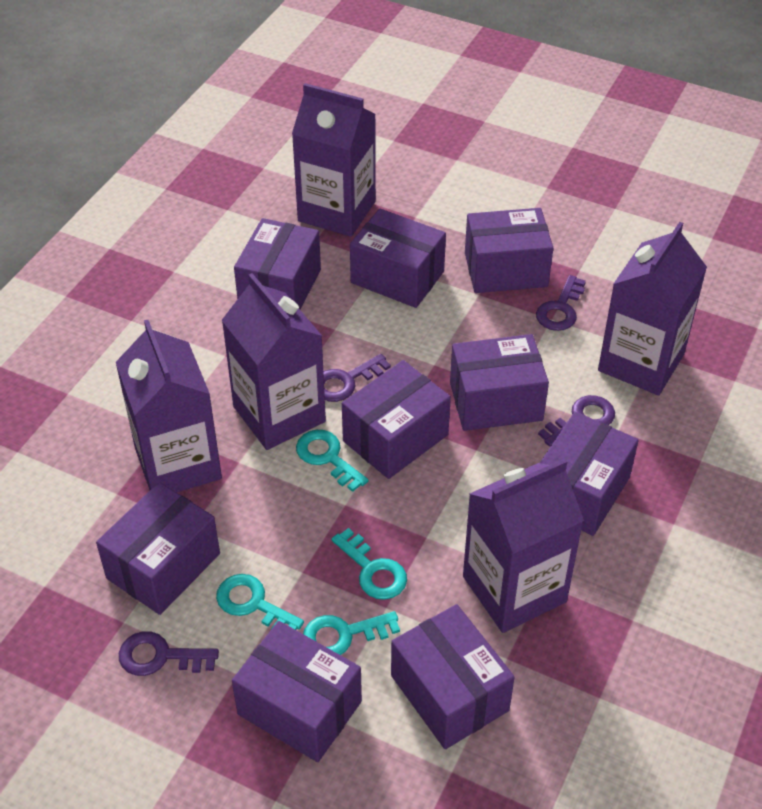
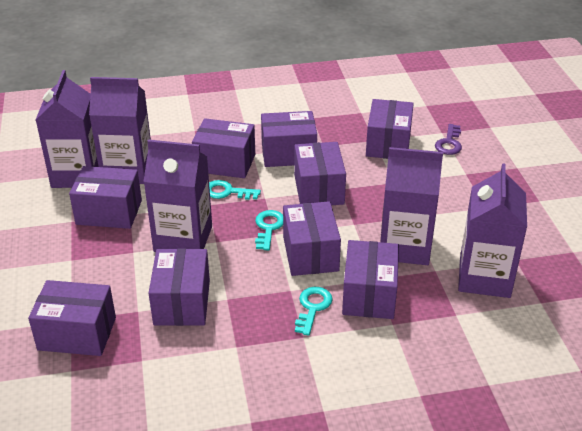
purple key: 4 -> 1
turquoise key: 4 -> 3

